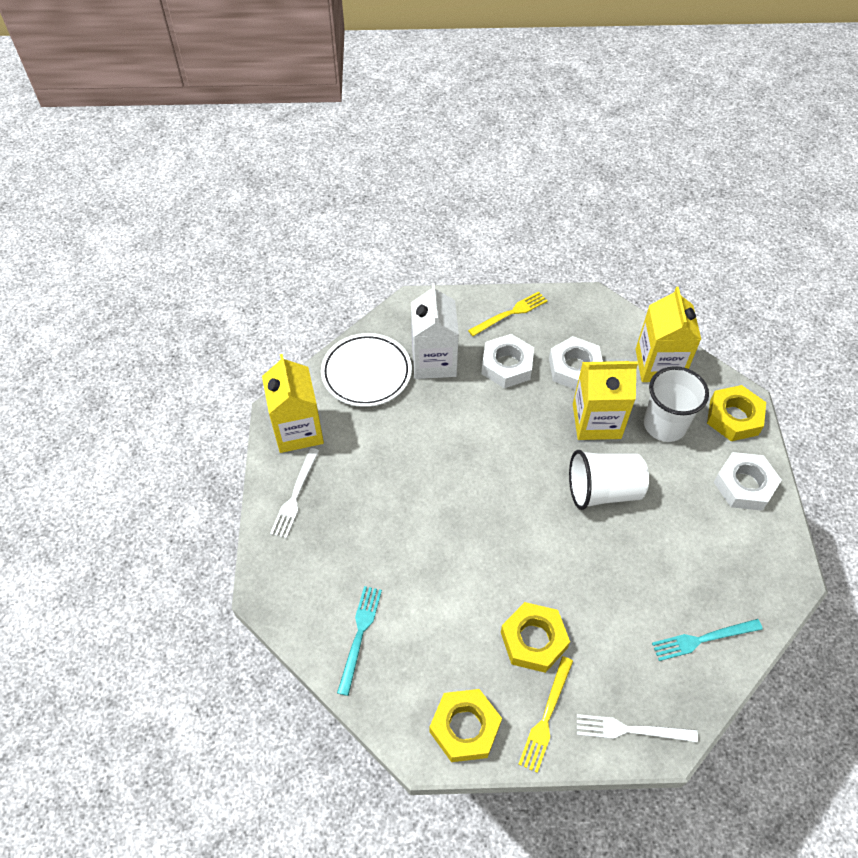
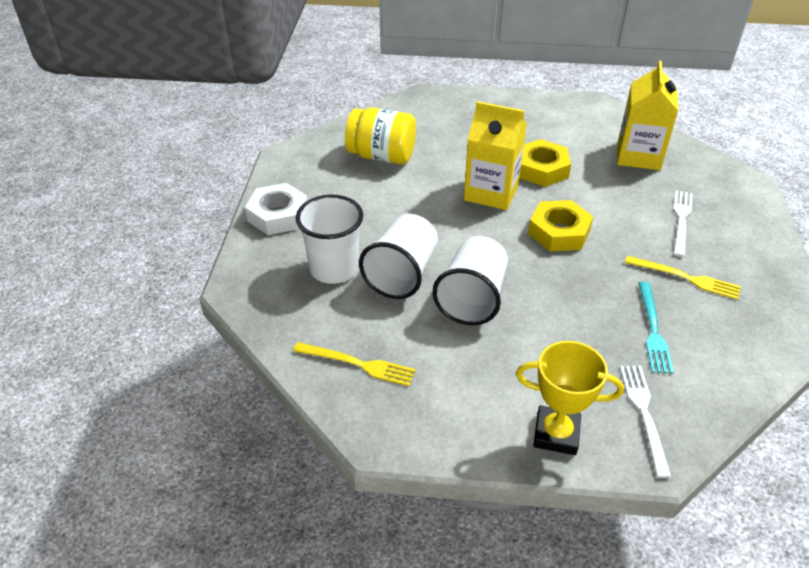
turquoise fork: 2 -> 1
white carton: 1 -> 0
white cup: 2 -> 3
white nut: 3 -> 1
white plate: 1 -> 0
yellow carton: 3 -> 2
yellow jar: 0 -> 1
yellow nut: 3 -> 2
yellow trophy: 0 -> 1

